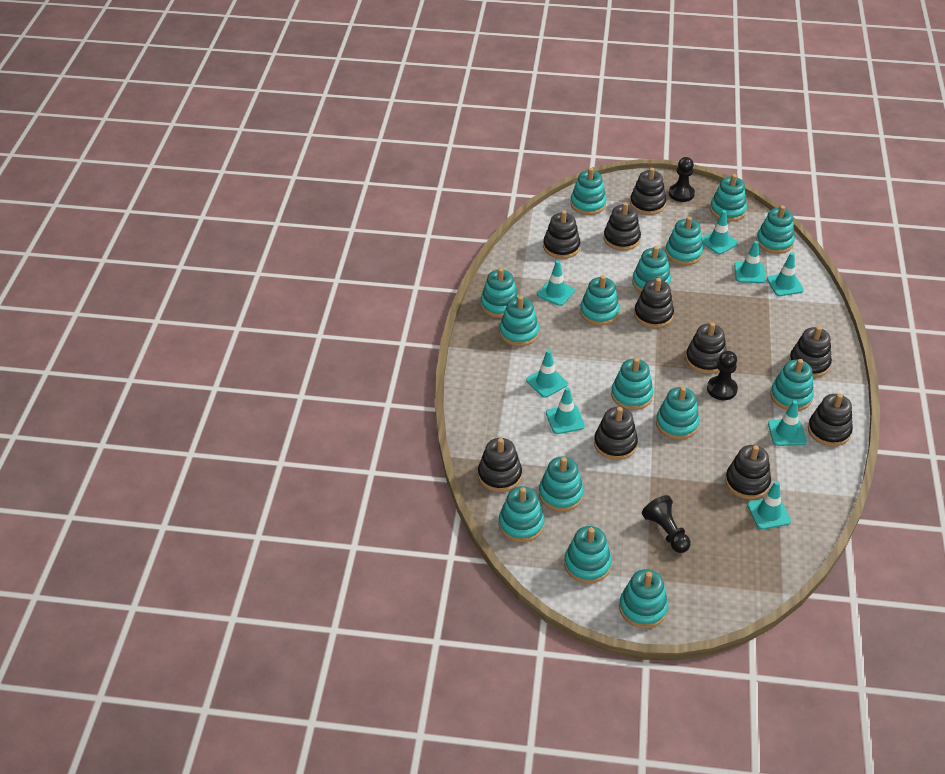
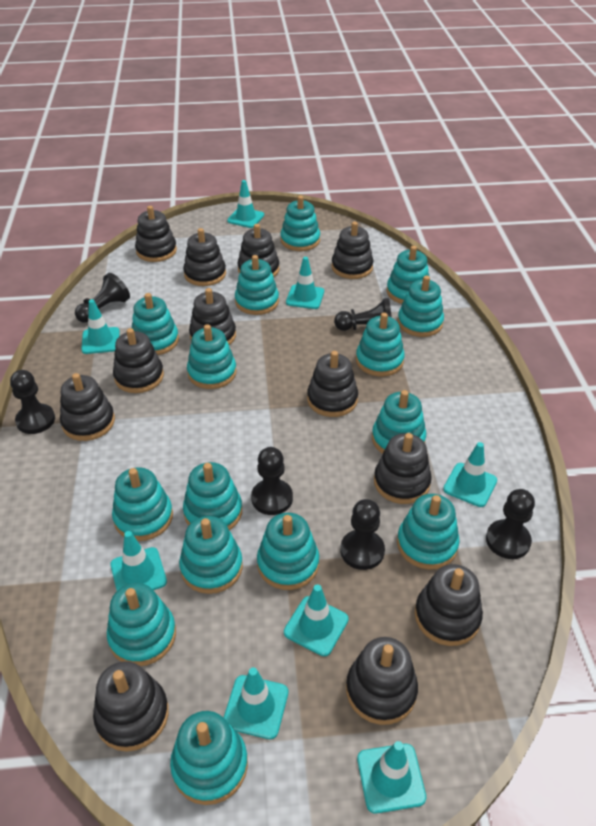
black pawn: 3 -> 6
black stacking toy: 10 -> 12

